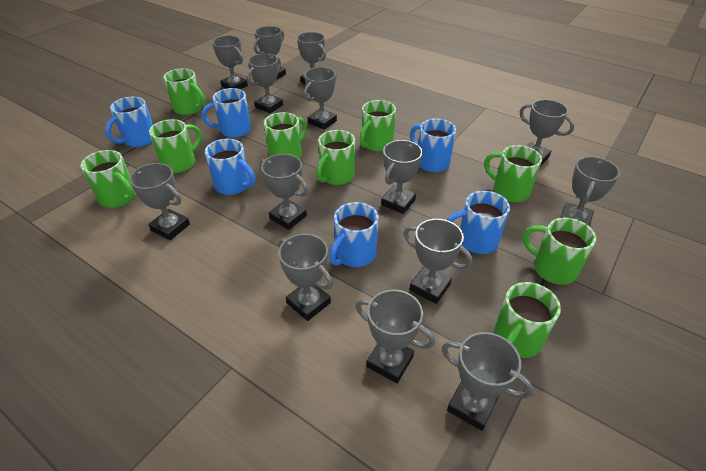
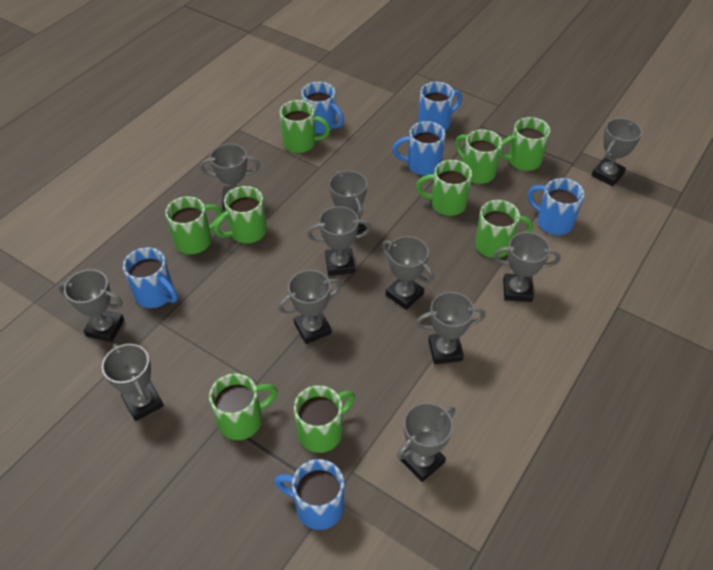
grey trophy: 14 -> 11

